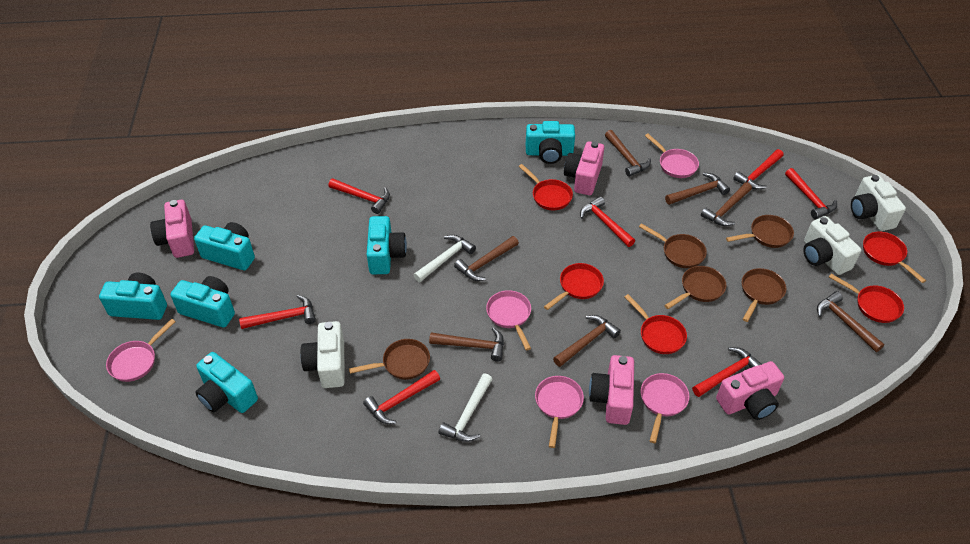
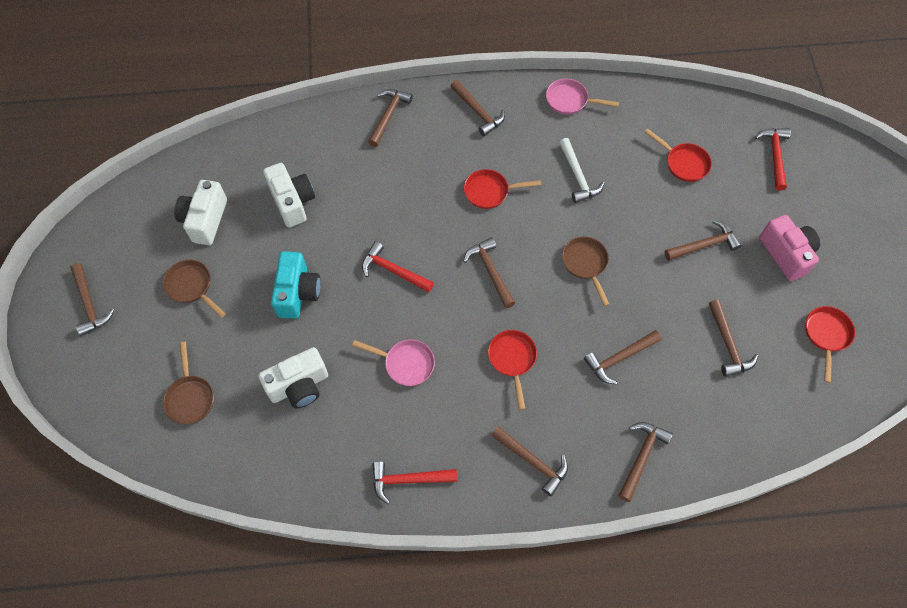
brown hammer: 7 -> 9
brown pan: 5 -> 3
pink camera: 4 -> 1
pink pan: 5 -> 2
red hammer: 7 -> 3
red pan: 5 -> 4
turquoise camera: 6 -> 1
white hammer: 2 -> 1

